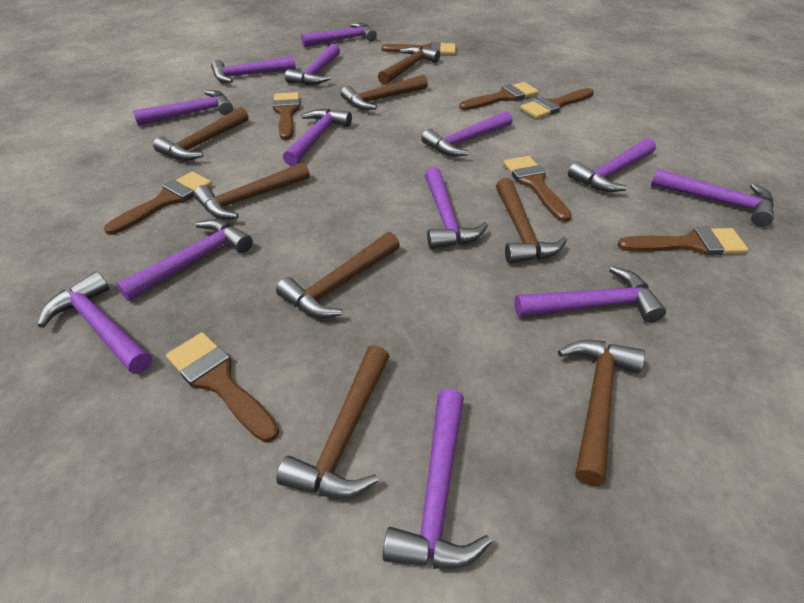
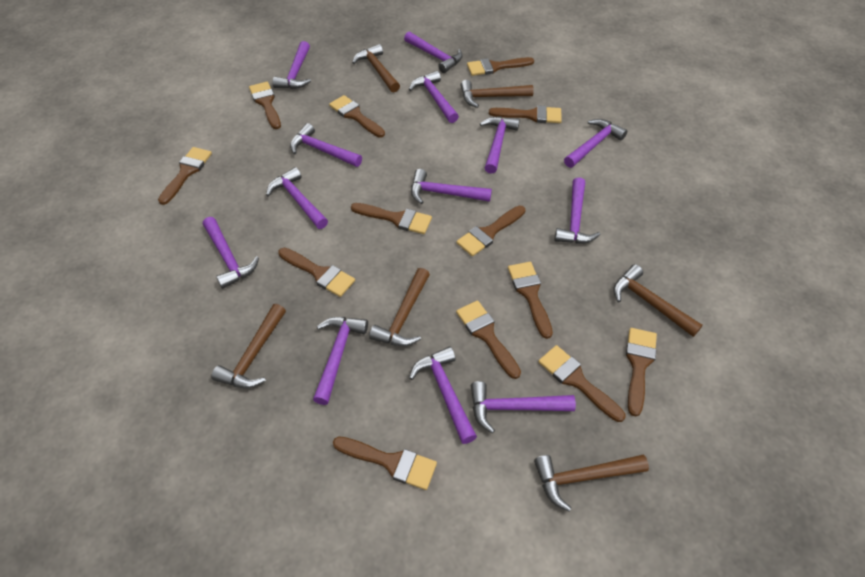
brown brush: 8 -> 13
brown hammer: 8 -> 6

